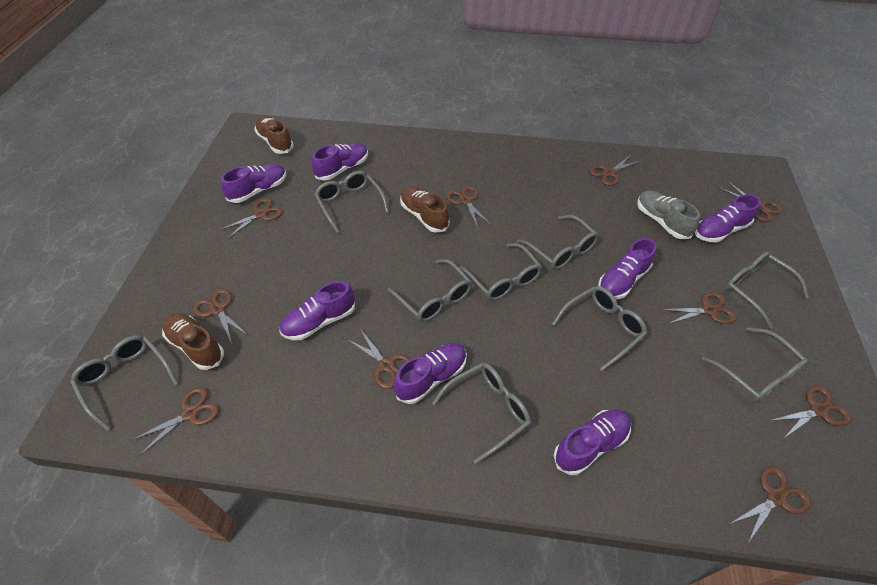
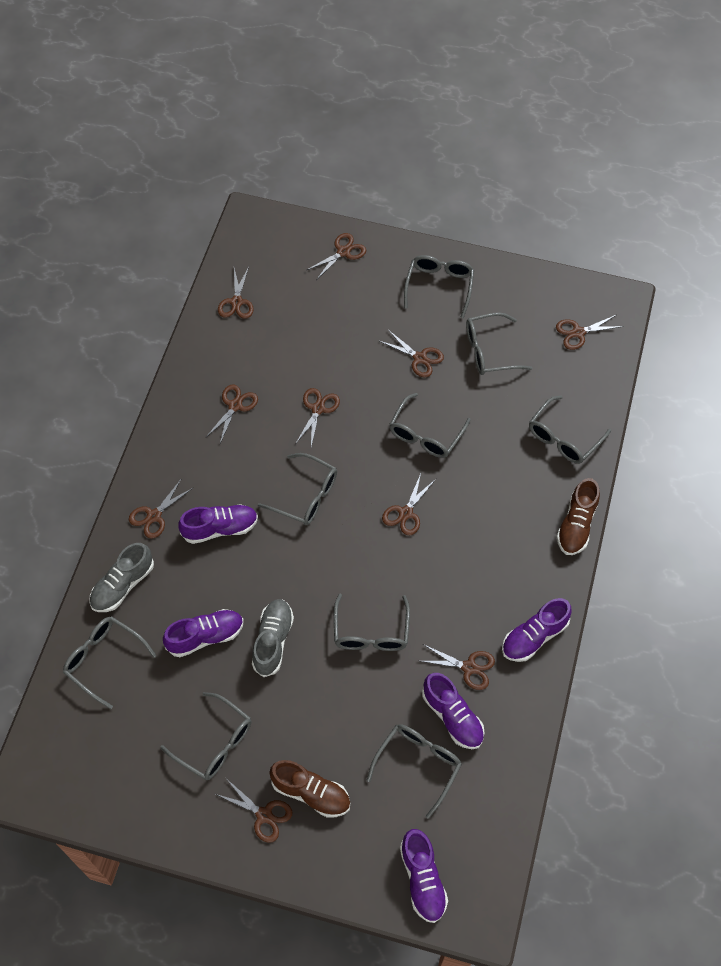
brown shoe: 3 -> 2
grey shoe: 1 -> 2
purple shoe: 7 -> 5

